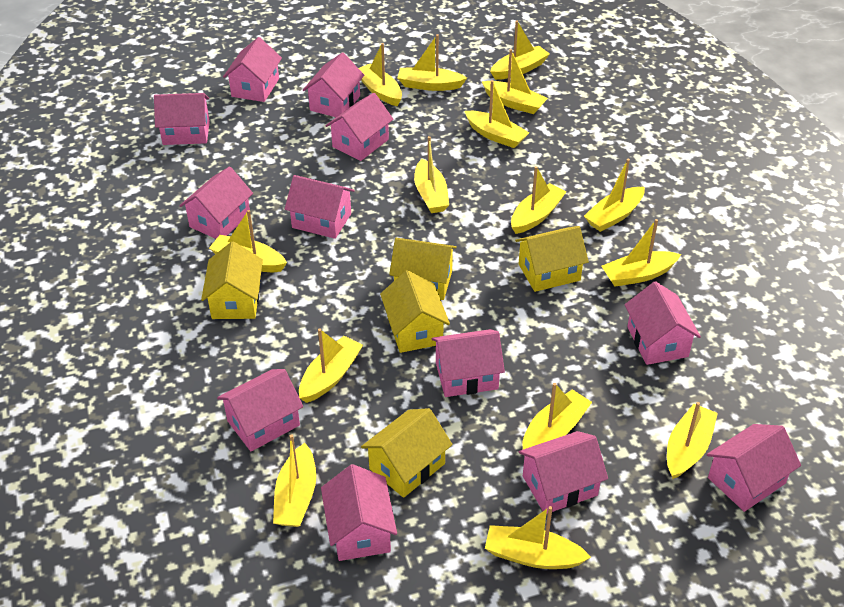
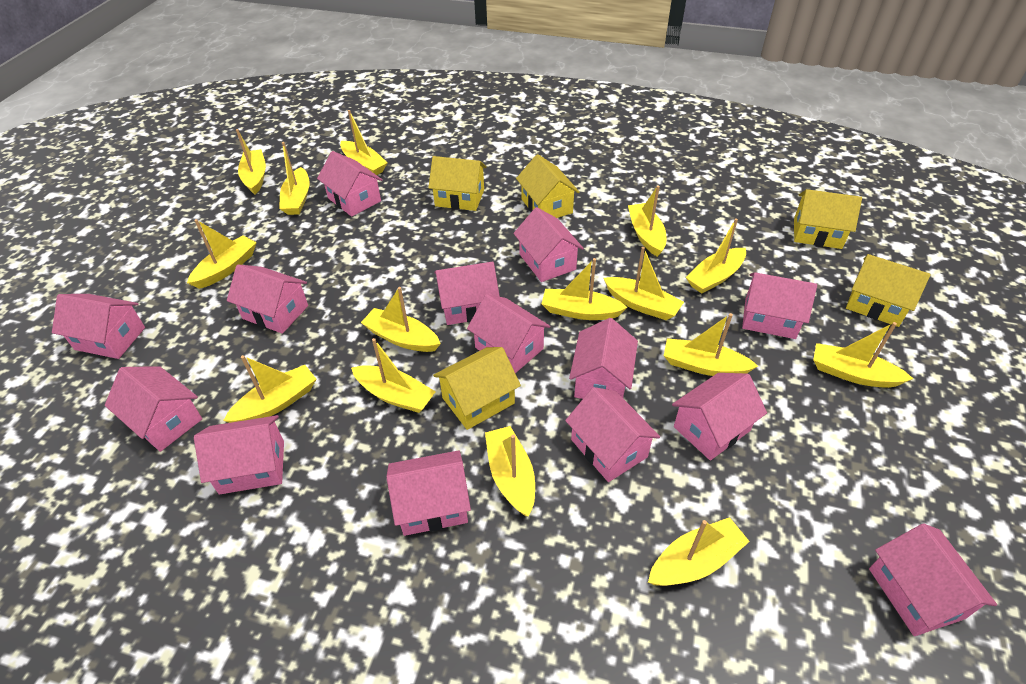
pink house: 12 -> 14

